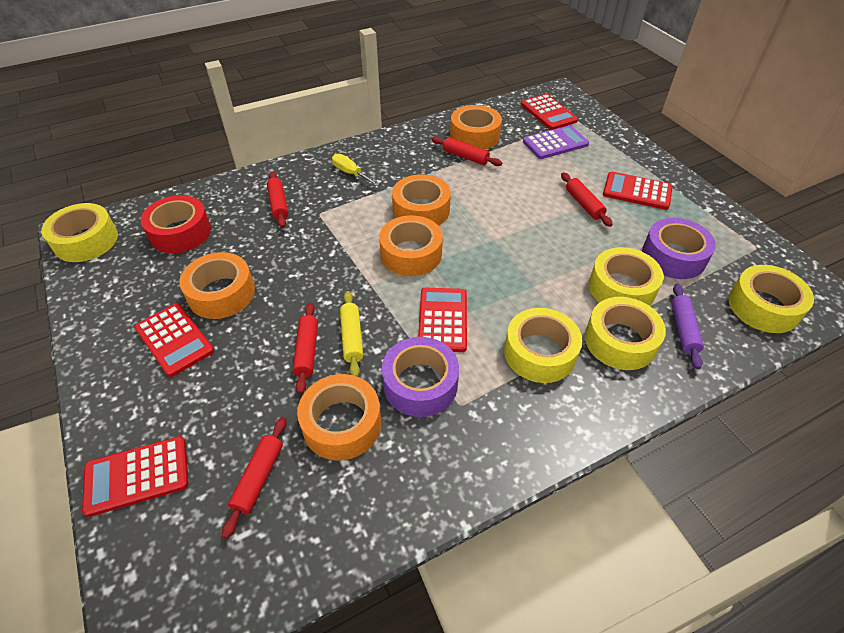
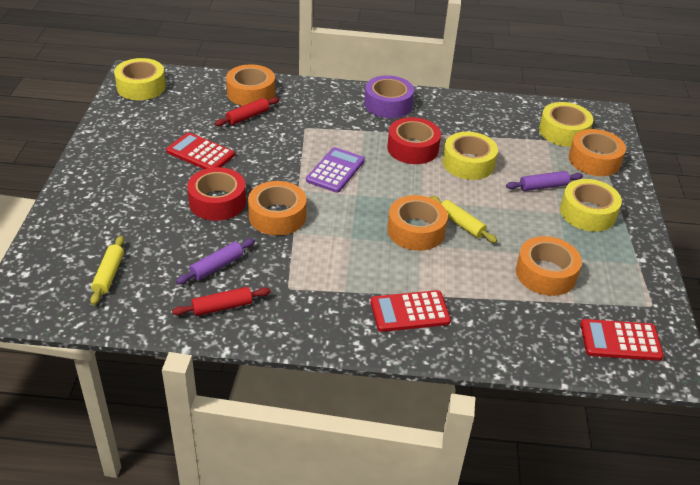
purple rolling pin: 1 -> 2
purple tape: 2 -> 1
red calculator: 5 -> 3
red rolling pin: 5 -> 2
red tape: 1 -> 2
yellow rolling pin: 1 -> 2
yellow screwdriver: 1 -> 0
yellow tape: 5 -> 4

